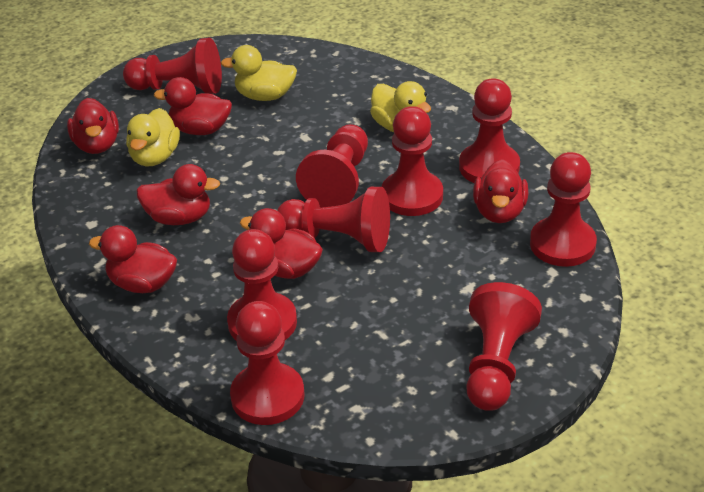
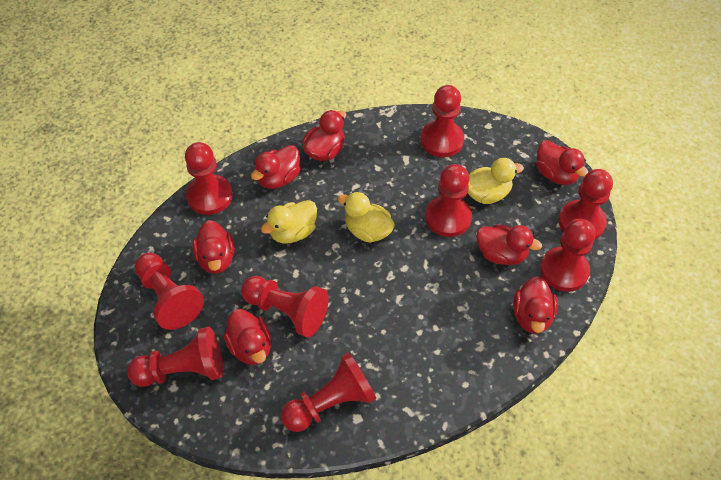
red duck: 6 -> 7

